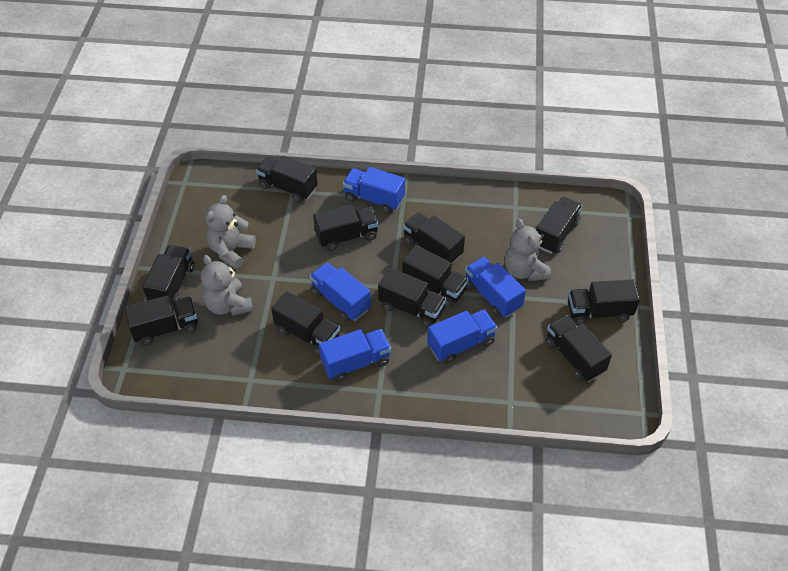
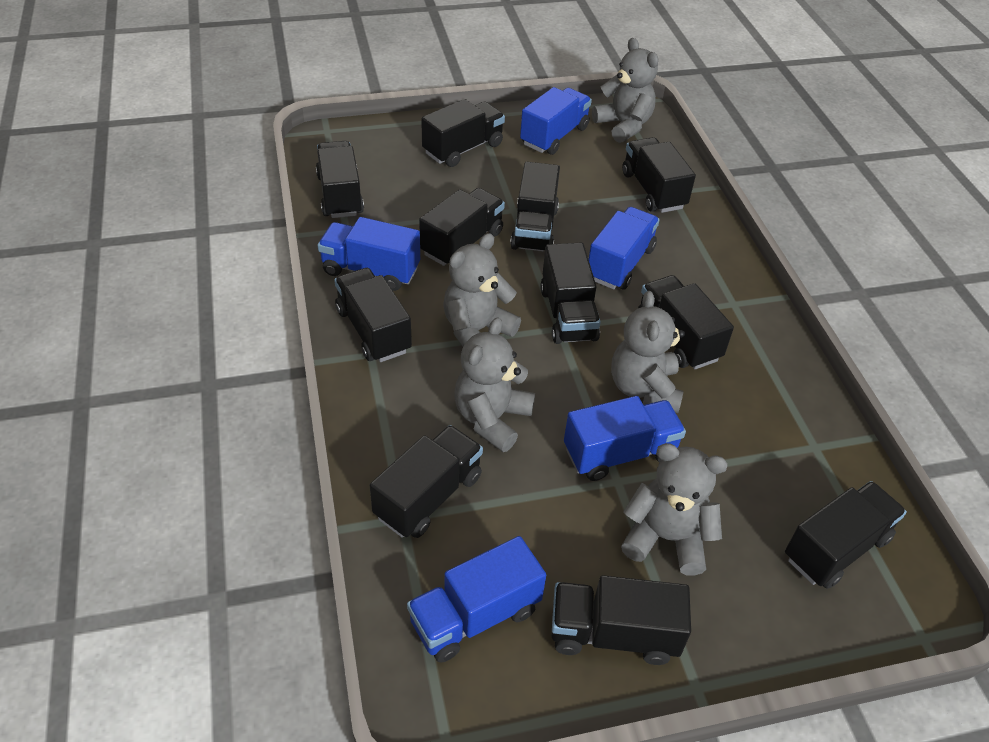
grey teddy bear: 3 -> 5

